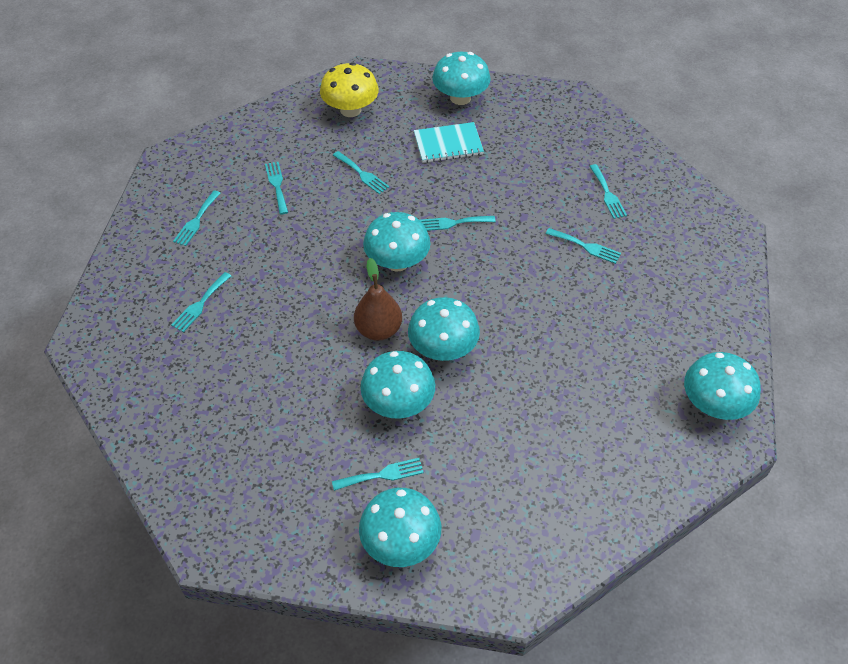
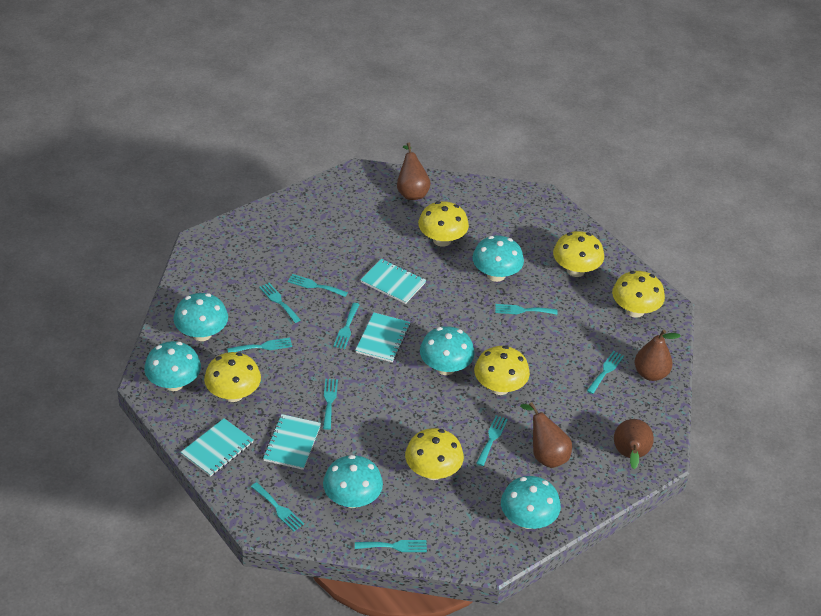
brown pear: 1 -> 4
turquoise fork: 8 -> 10
turquoise notebook: 1 -> 4
yellow mushroom: 1 -> 6

